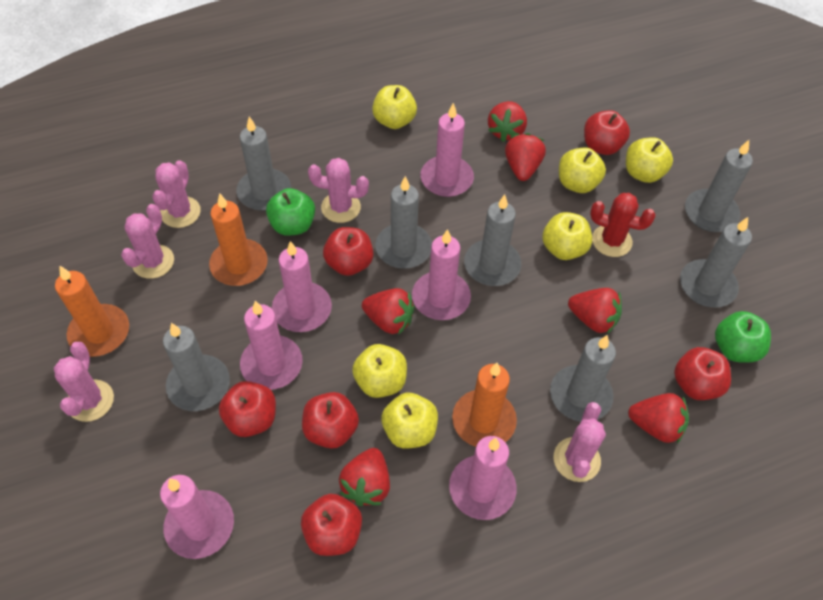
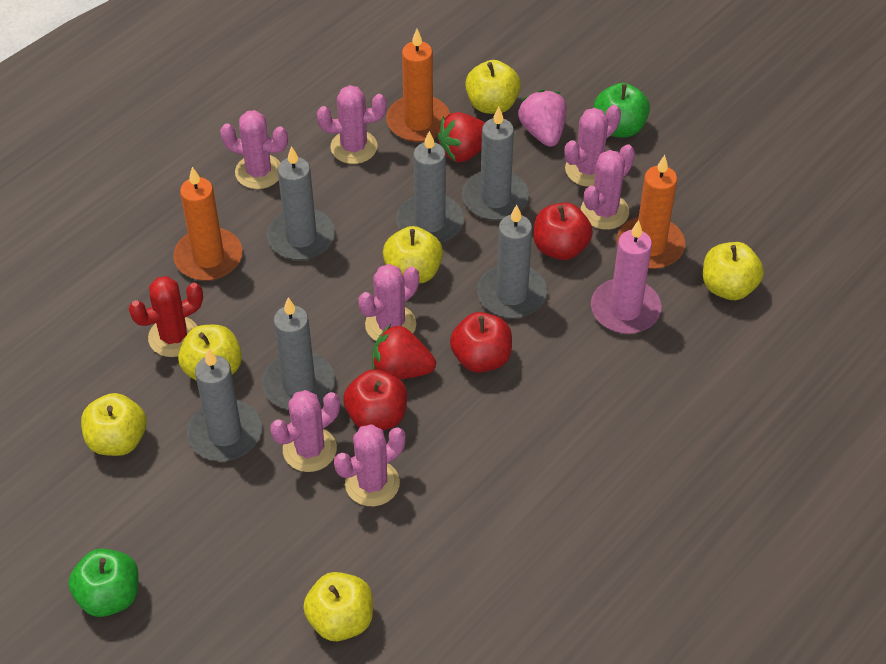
grey candle: 7 -> 6
pink cactus: 5 -> 7
pink candle: 6 -> 1
pink strawberry: 0 -> 1
red apple: 6 -> 3
red strawberry: 6 -> 2

